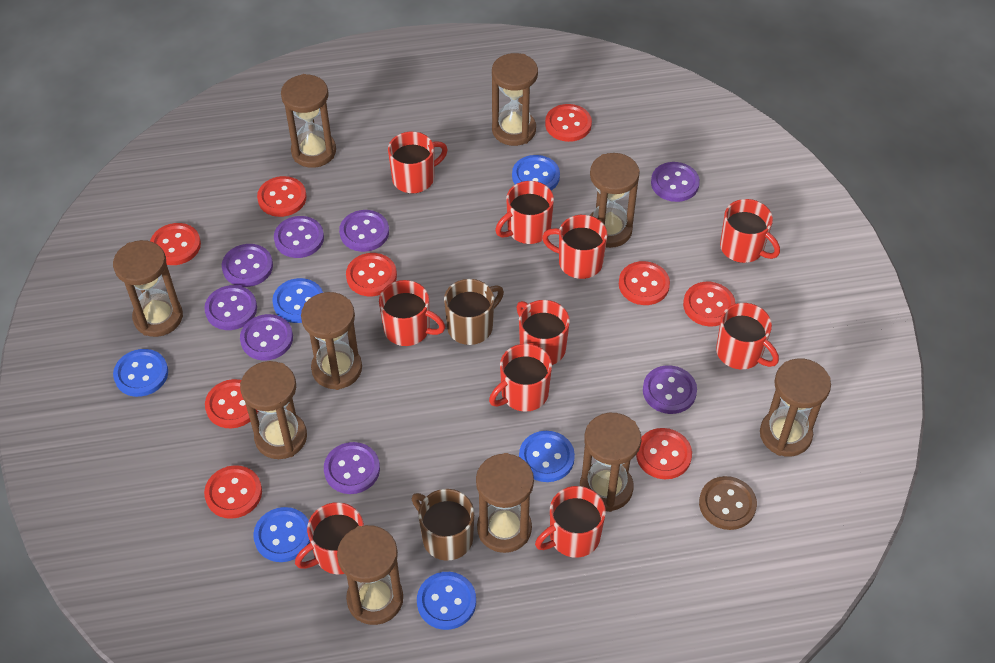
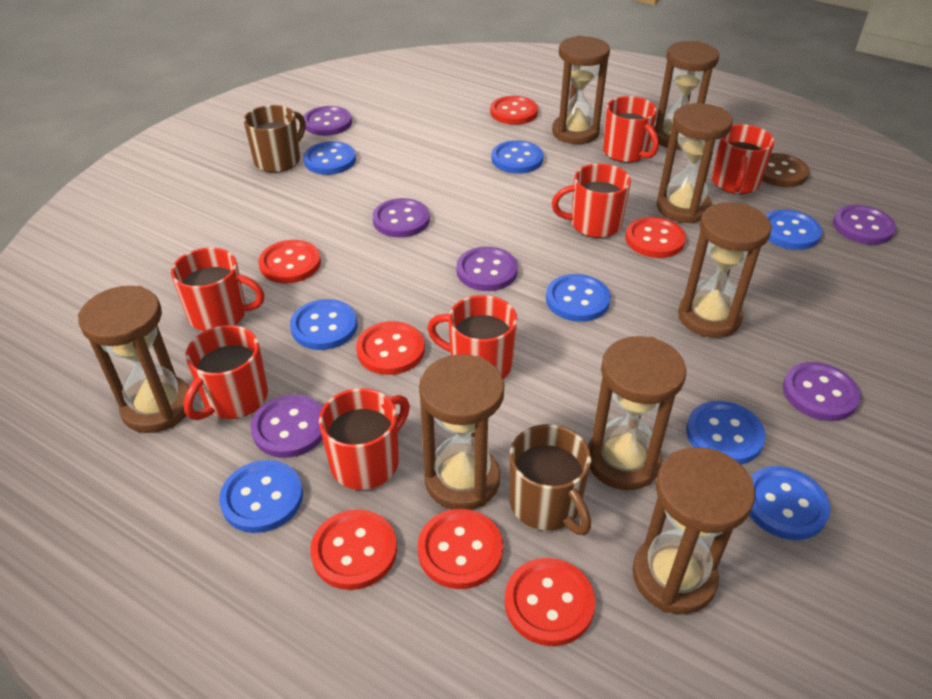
blue button: 6 -> 8
brown hourglass: 10 -> 8
purple button: 8 -> 6
red button: 9 -> 7
red mug: 10 -> 7

